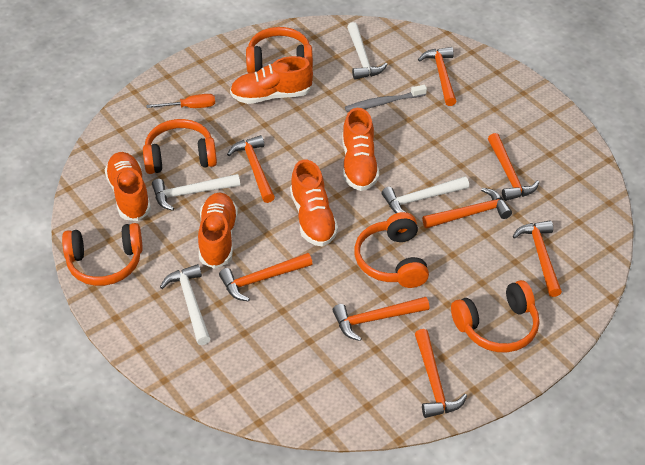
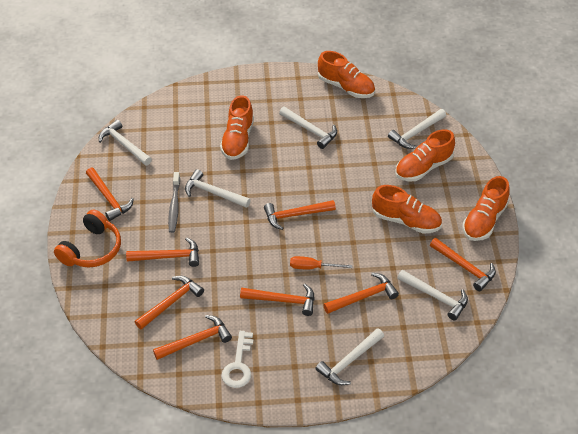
orange headphones: 5 -> 1
white hammer: 4 -> 6
white key: 0 -> 1

